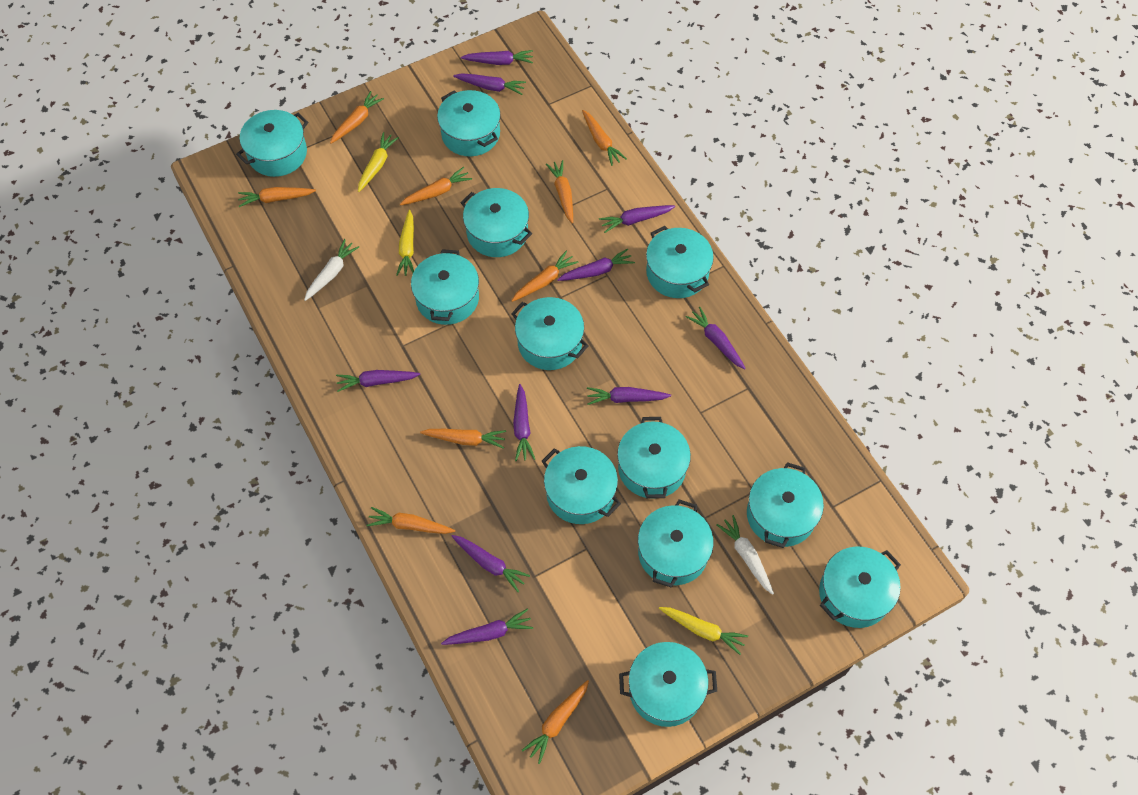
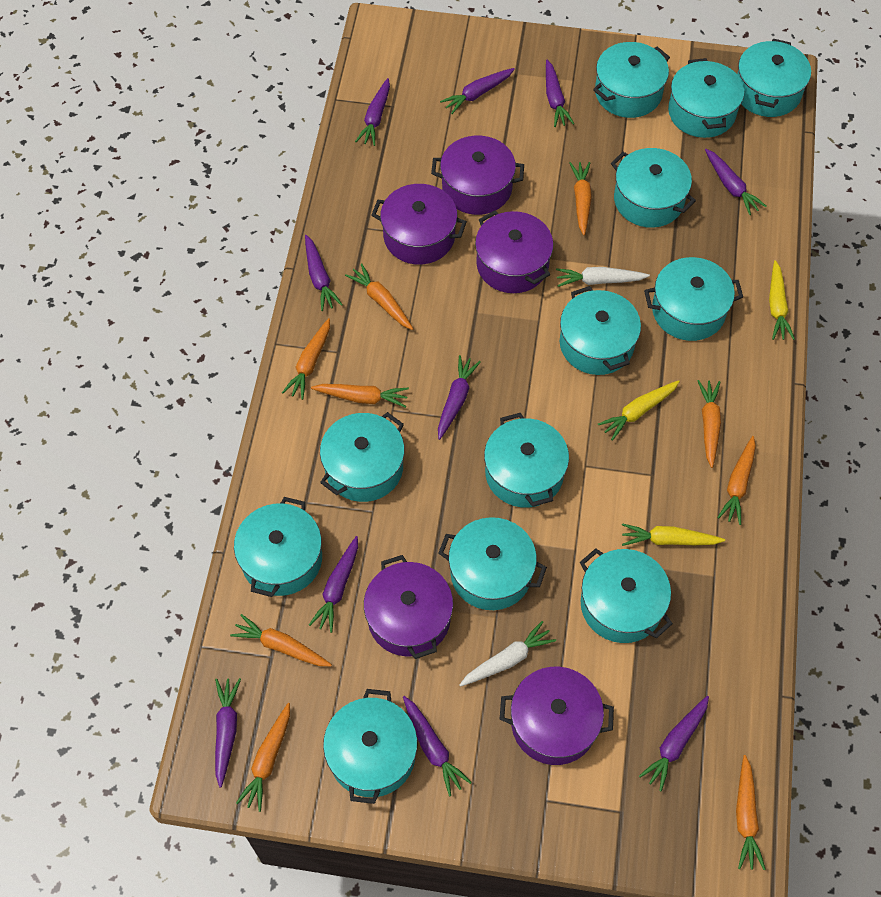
purple pot: 0 -> 5

